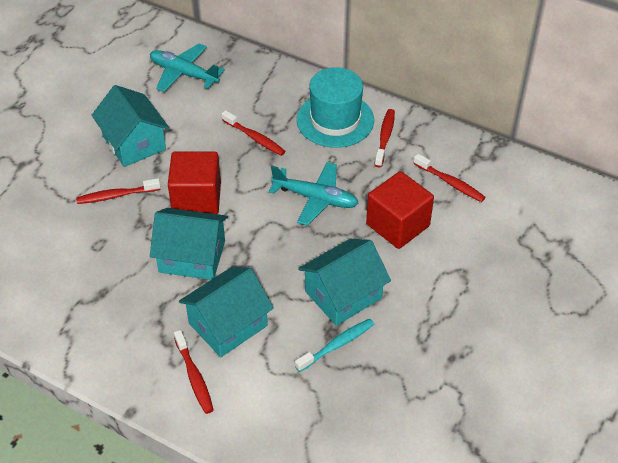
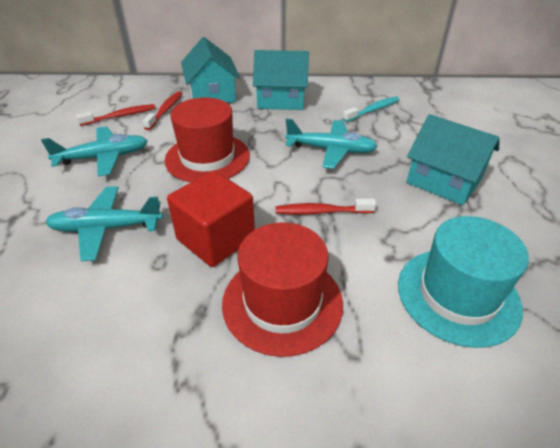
red cube: 2 -> 1
red hat: 0 -> 2
red toothbrush: 5 -> 3
turquoise house: 4 -> 3
turquoise plane: 2 -> 3

